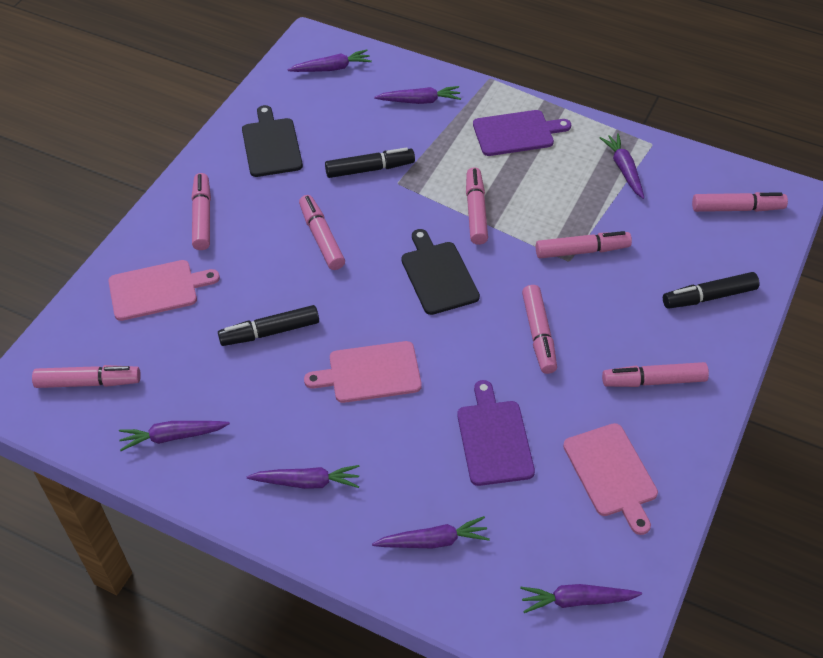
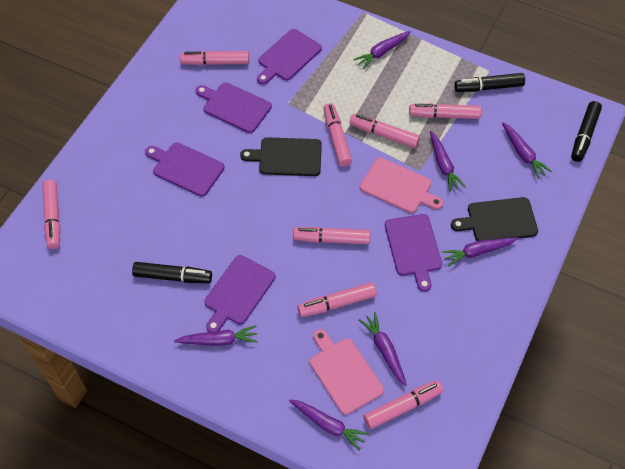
pink cutting board: 3 -> 2
purple cutting board: 2 -> 5

